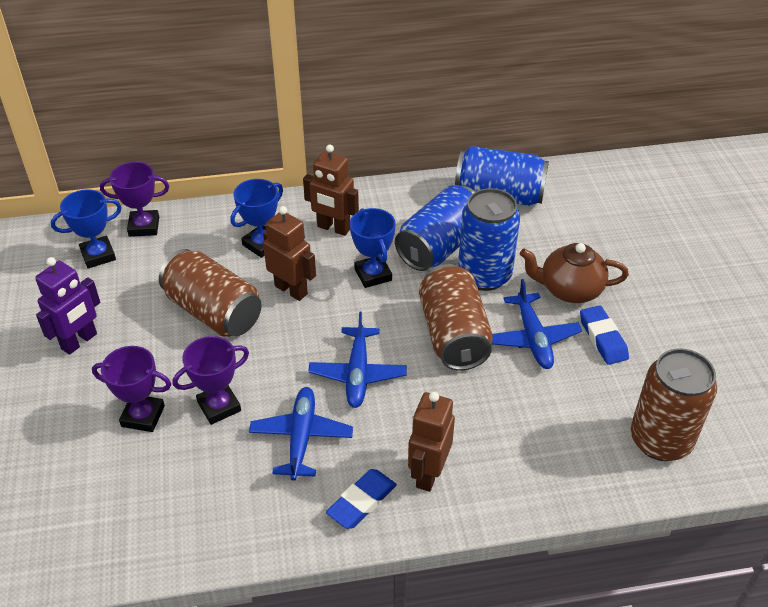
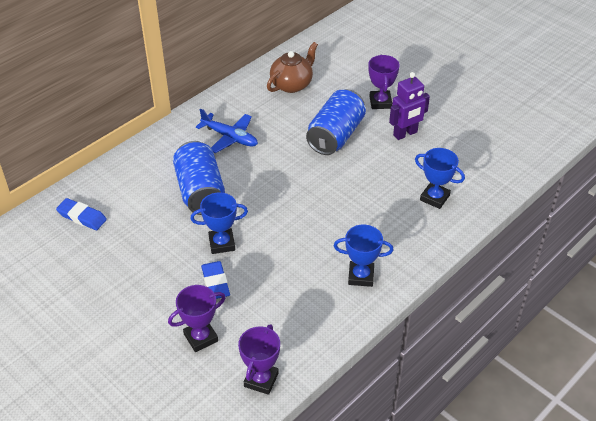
blue can: 3 -> 2
blue plane: 3 -> 1
brown can: 3 -> 0
brown robot: 3 -> 0

